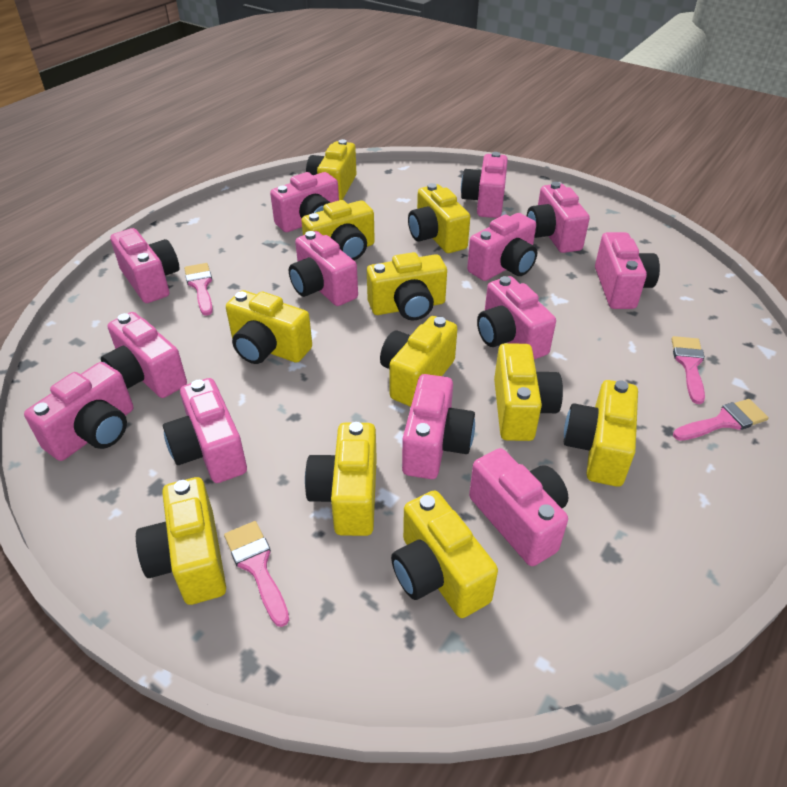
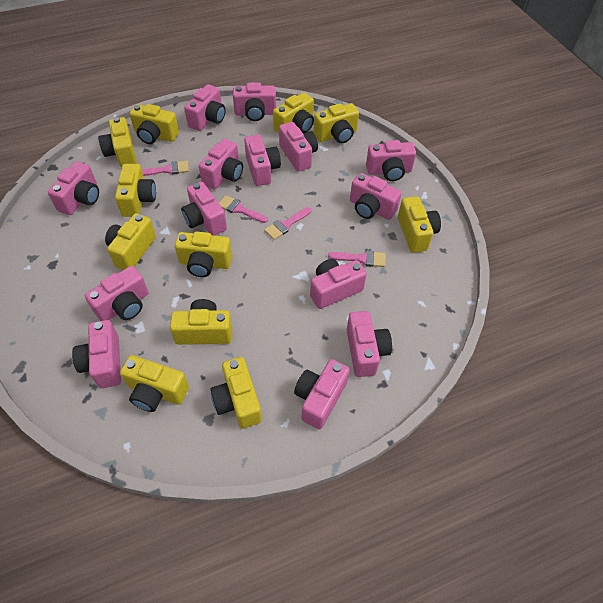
pink camera: 13 -> 14

